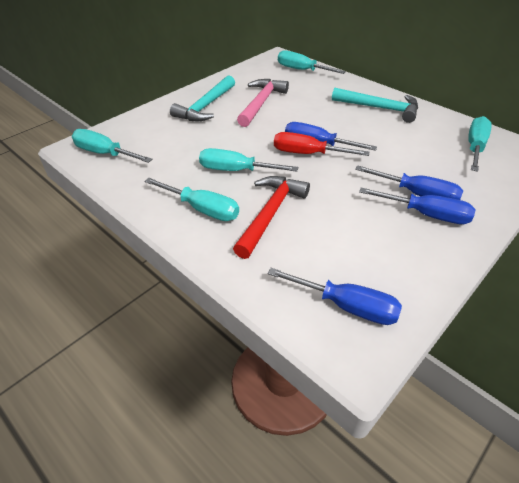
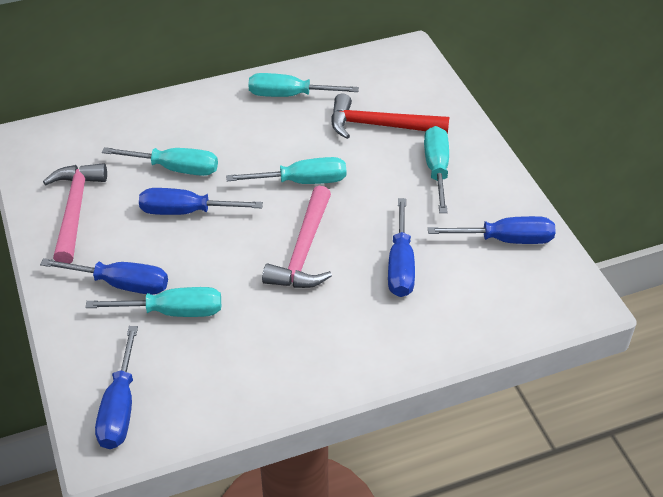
blue screwdriver: 4 -> 5
pink hammer: 1 -> 2
red screwdriver: 1 -> 0
turquoise hammer: 2 -> 0

